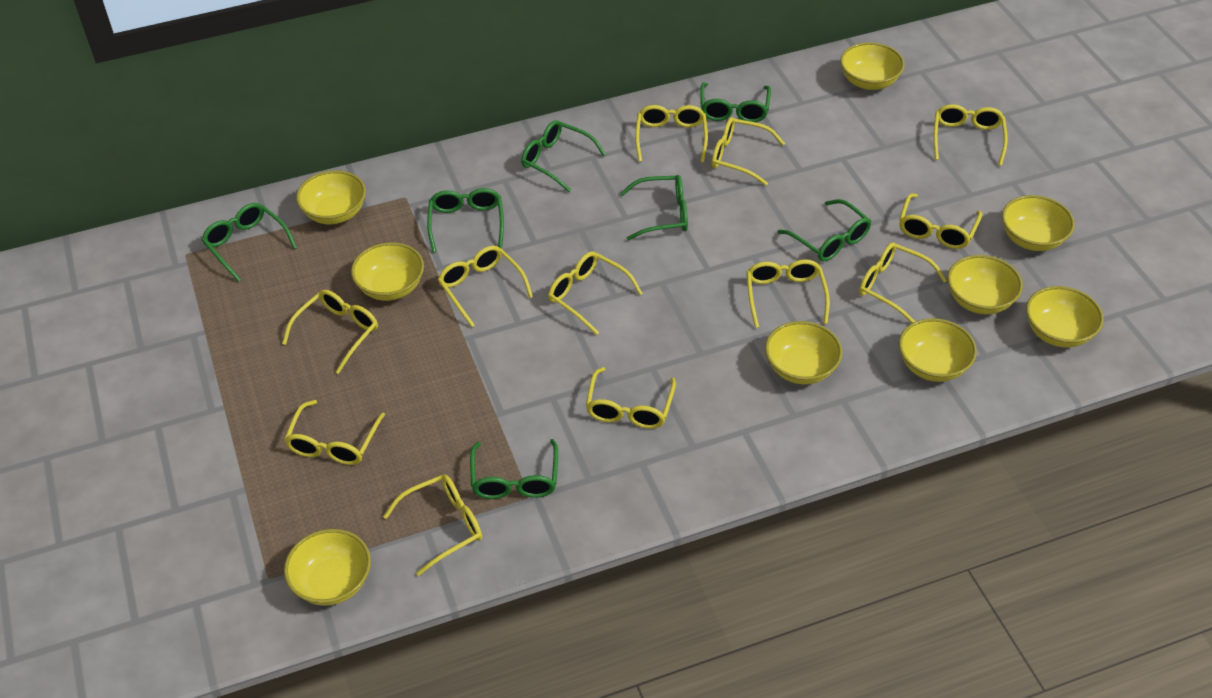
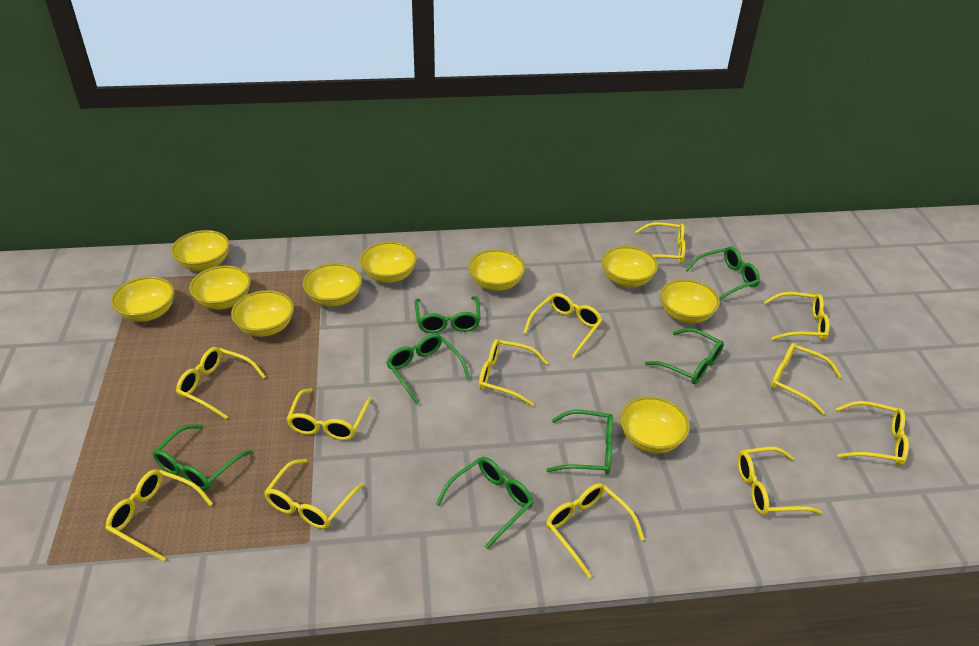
yellow bowl: 9 -> 10

